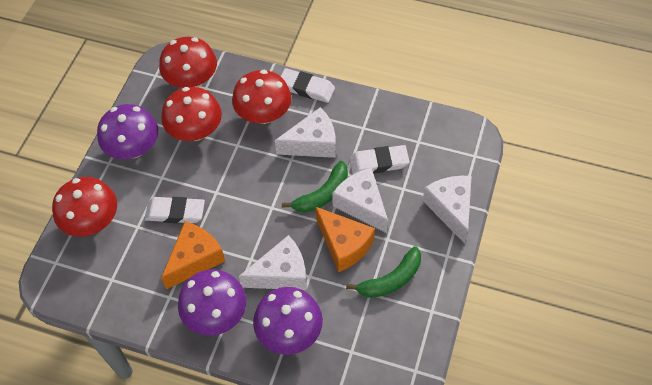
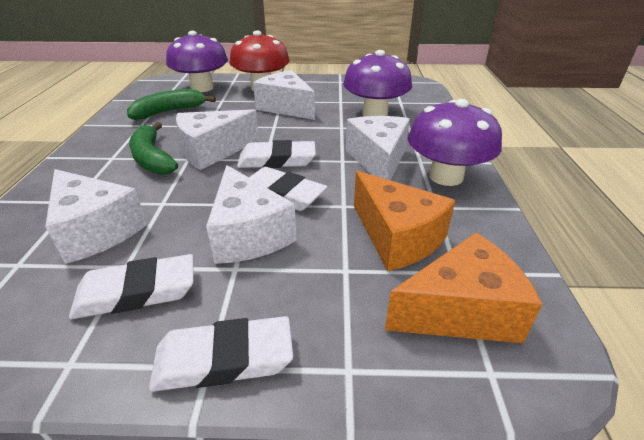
red mushroom: 4 -> 1
white cheese: 4 -> 5
white eraser: 3 -> 4

